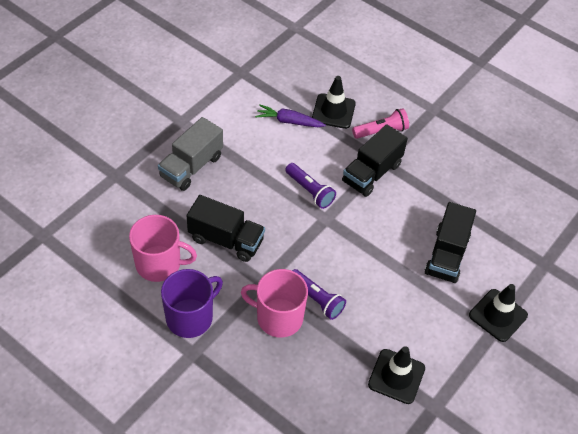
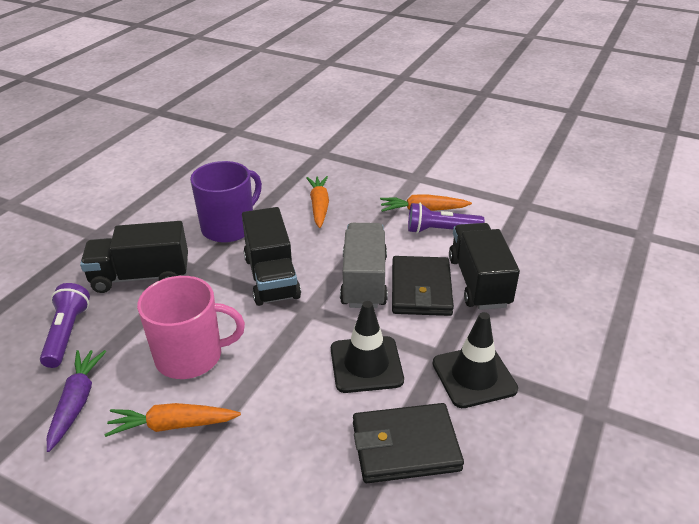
black traffic cone: 3 -> 2
black wallet: 0 -> 2
orange carrot: 0 -> 3
pink flashlight: 1 -> 0
pink mug: 2 -> 1

